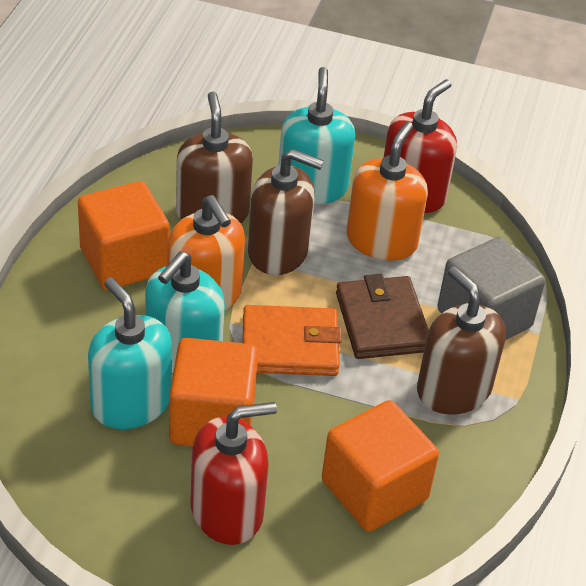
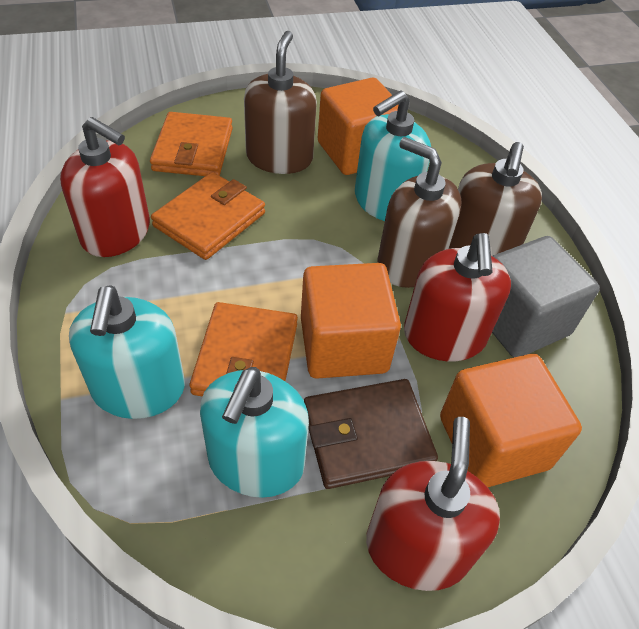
orange soap dispenser: 2 -> 0
orange wallet: 1 -> 3
red soap dispenser: 2 -> 3

